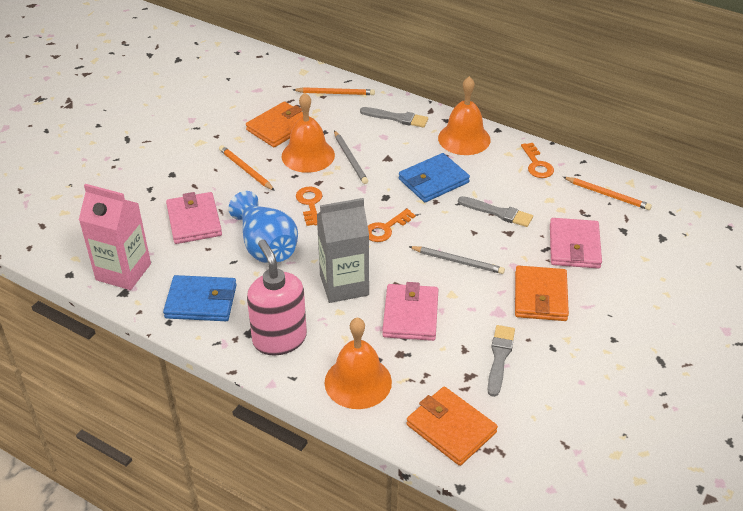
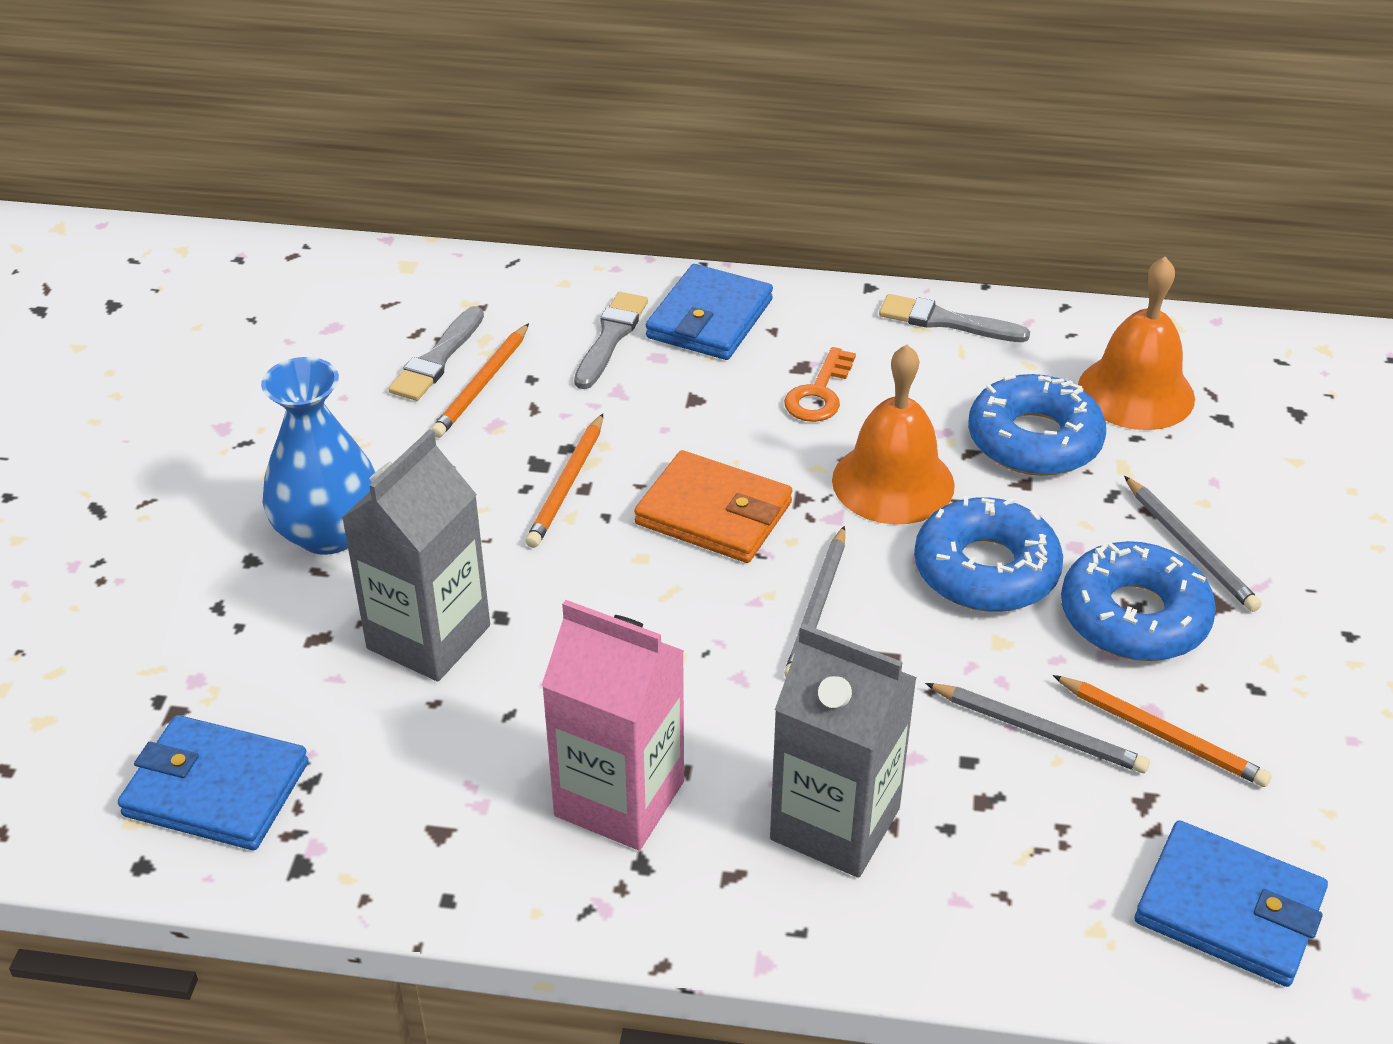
blue donut: 0 -> 3
blue wallet: 2 -> 3
grey carton: 1 -> 2
grey pencil: 2 -> 3
orange bell: 3 -> 2
orange key: 3 -> 1
orange wallet: 3 -> 1
pink soap dispenser: 1 -> 0
pink wallet: 3 -> 0

